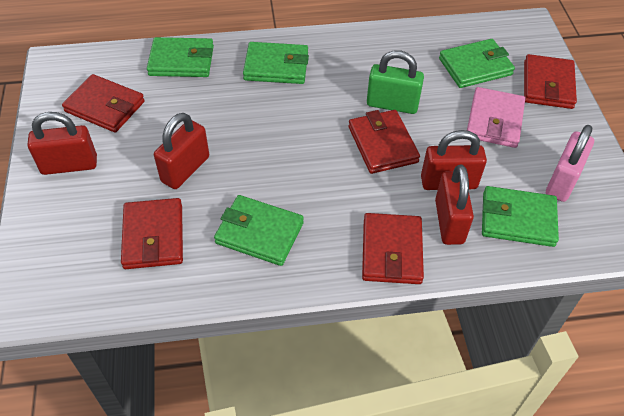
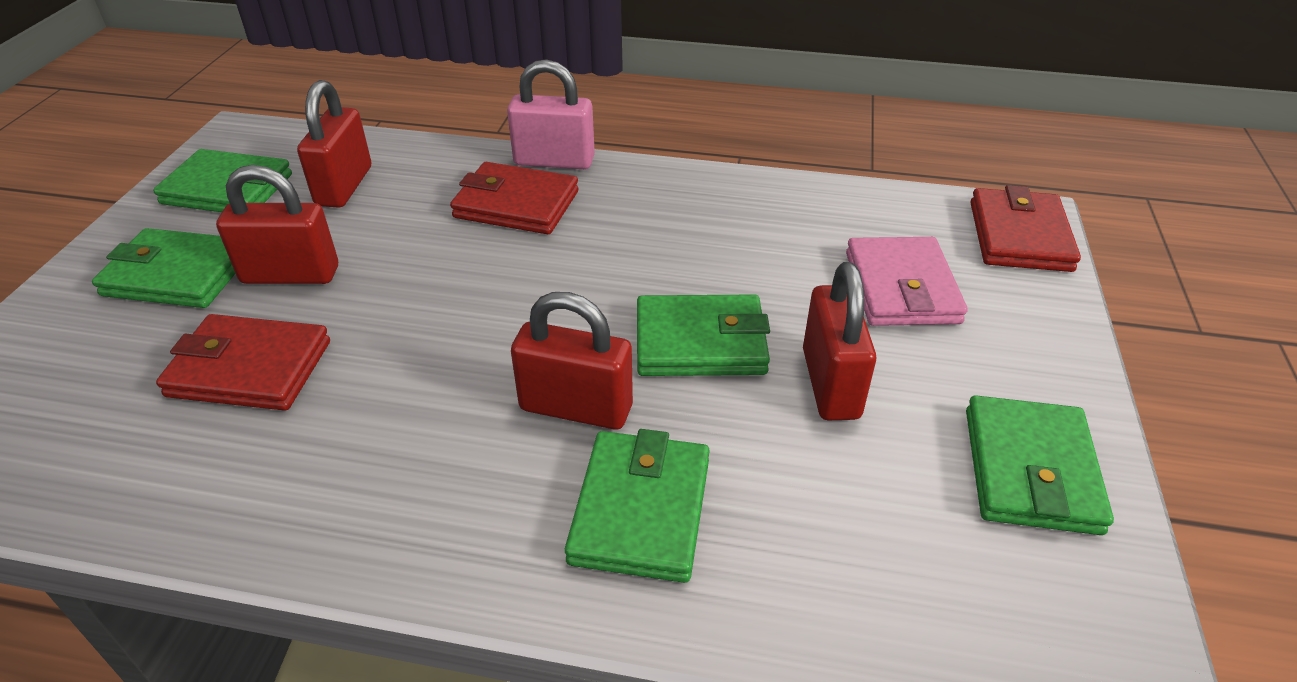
green padlock: 1 -> 0
red wallet: 5 -> 3

